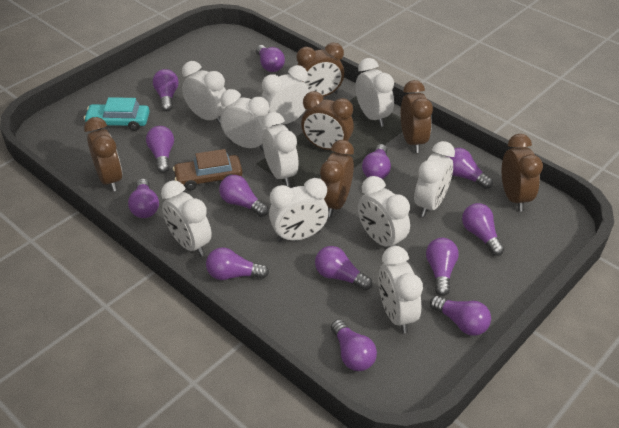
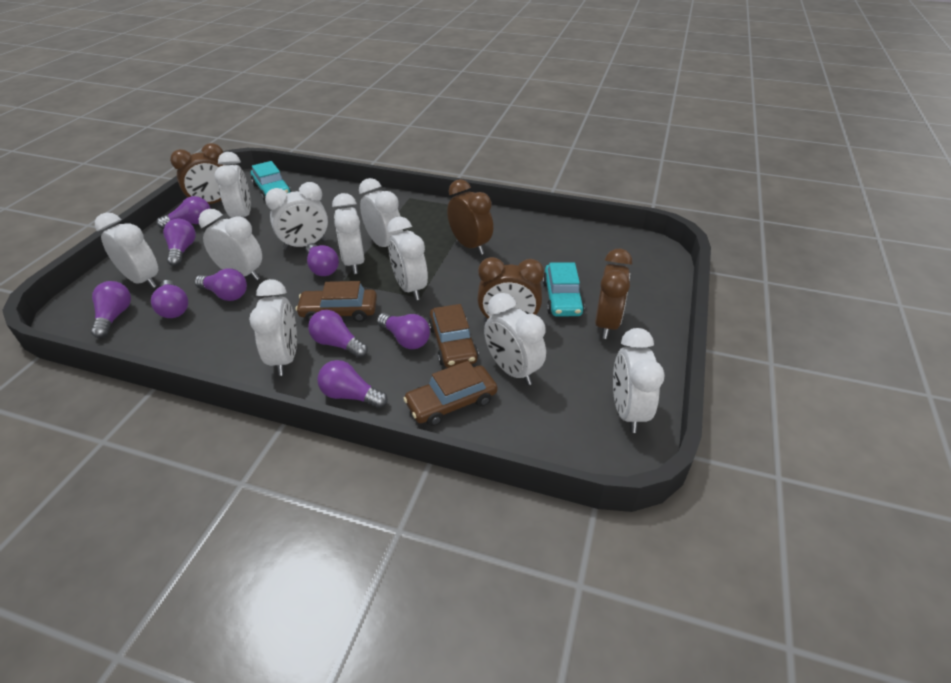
brown car: 1 -> 3
brown clock: 6 -> 4
purple light bulb: 13 -> 9
turquoise car: 1 -> 2

